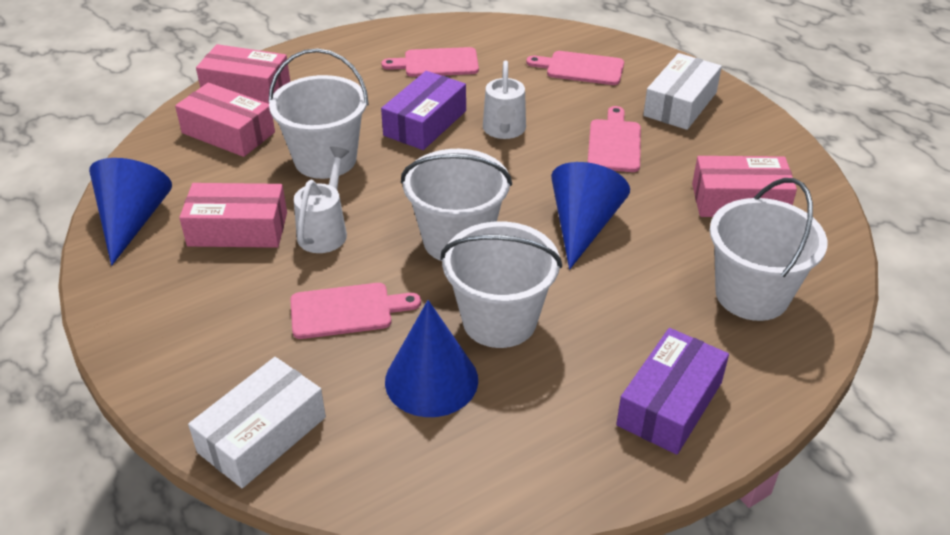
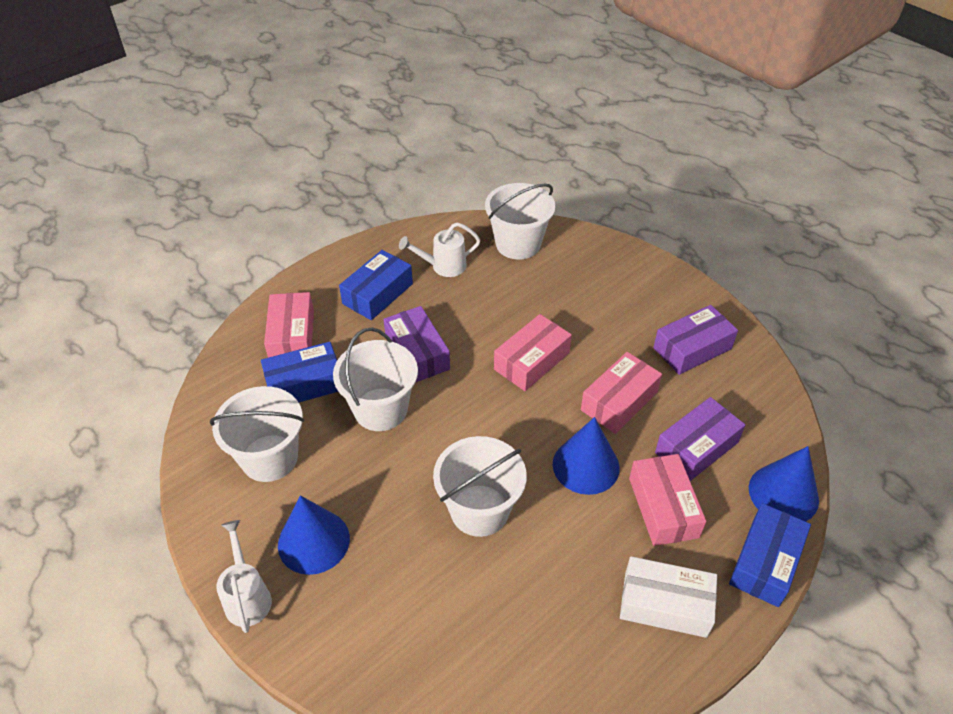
blue box: 0 -> 3
pink cutting board: 4 -> 0
purple box: 2 -> 3
white box: 2 -> 1

